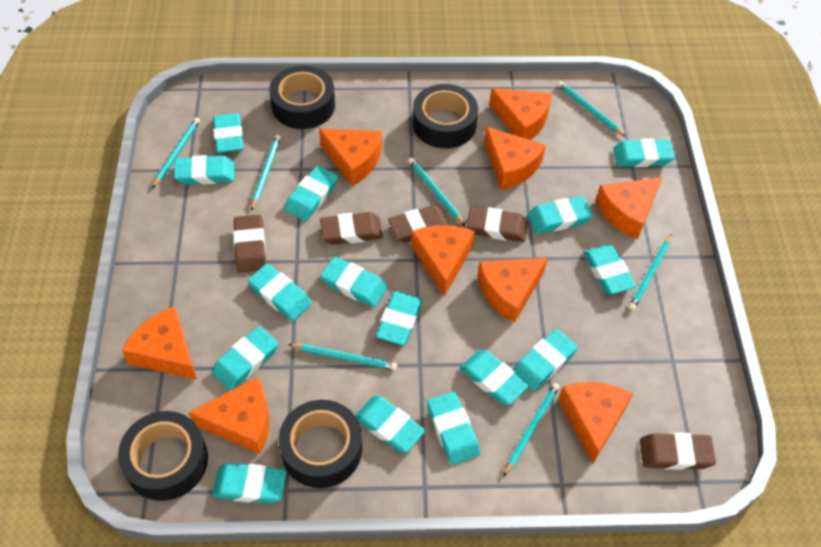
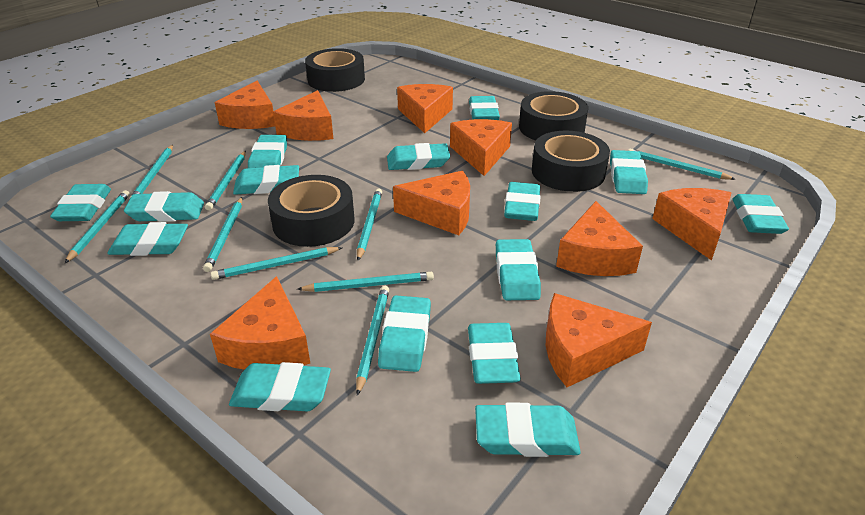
brown eraser: 5 -> 0
turquoise pencil: 7 -> 9

